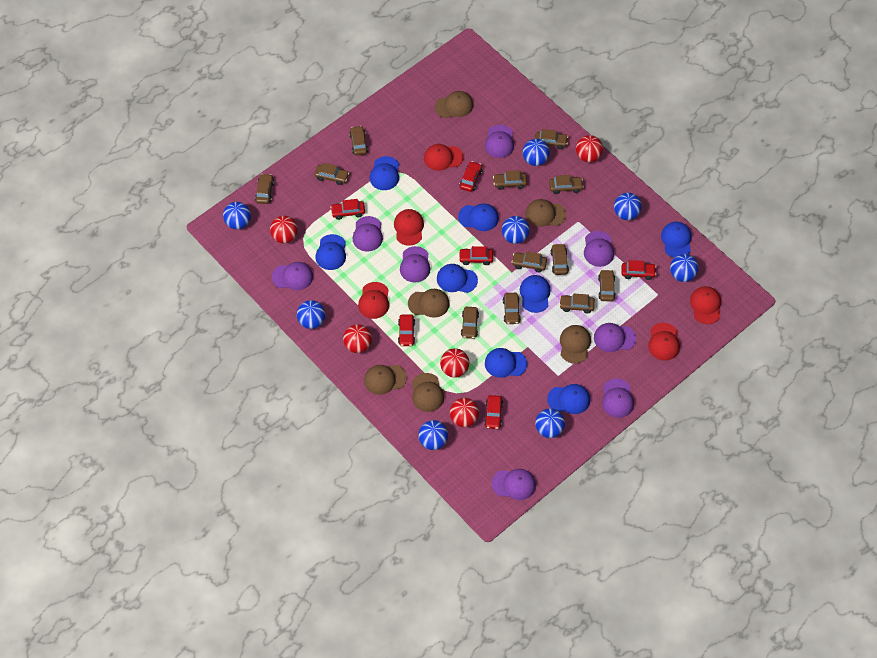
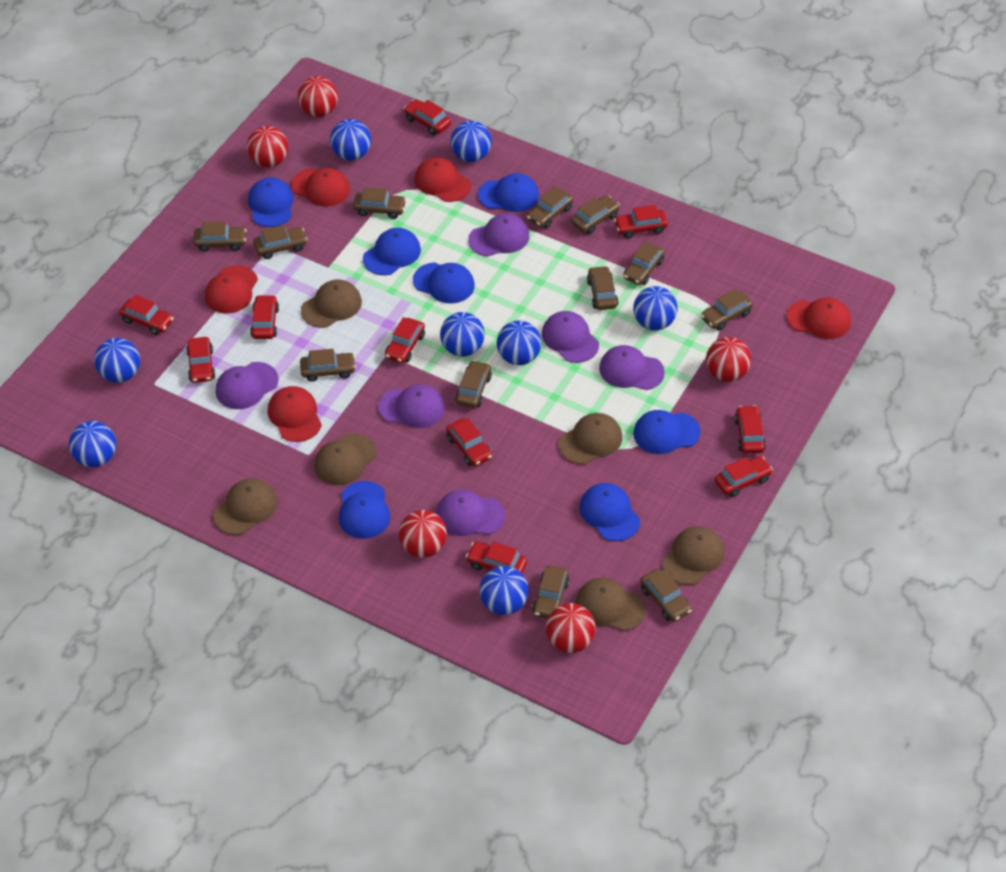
blue cap: 8 -> 7
purple cap: 8 -> 6
red car: 6 -> 10

